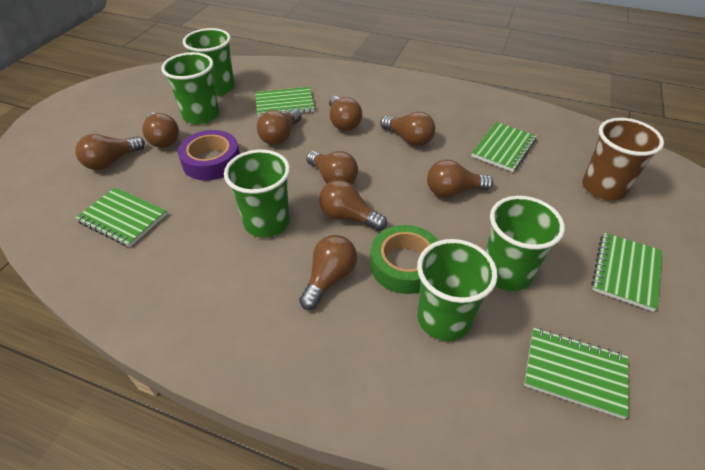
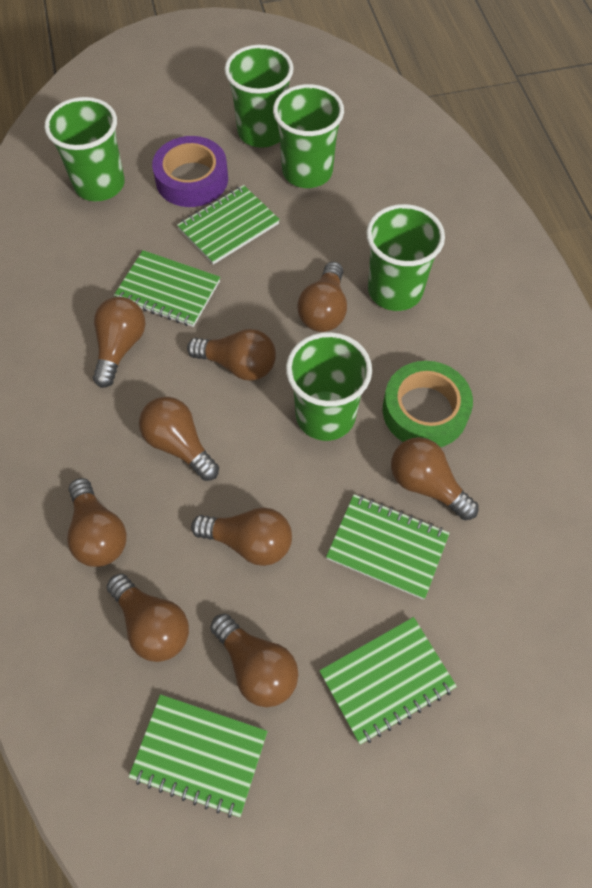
brown cup: 1 -> 0

